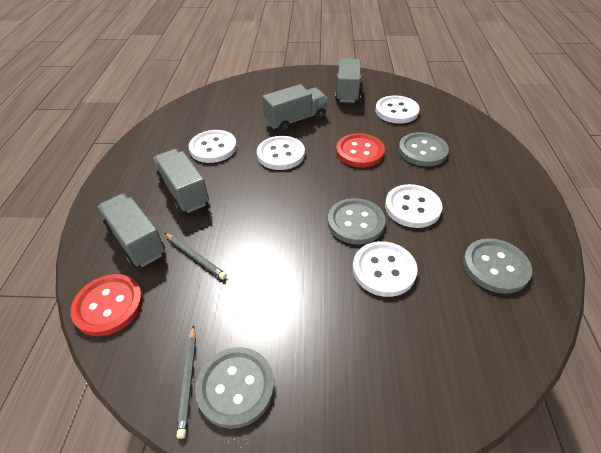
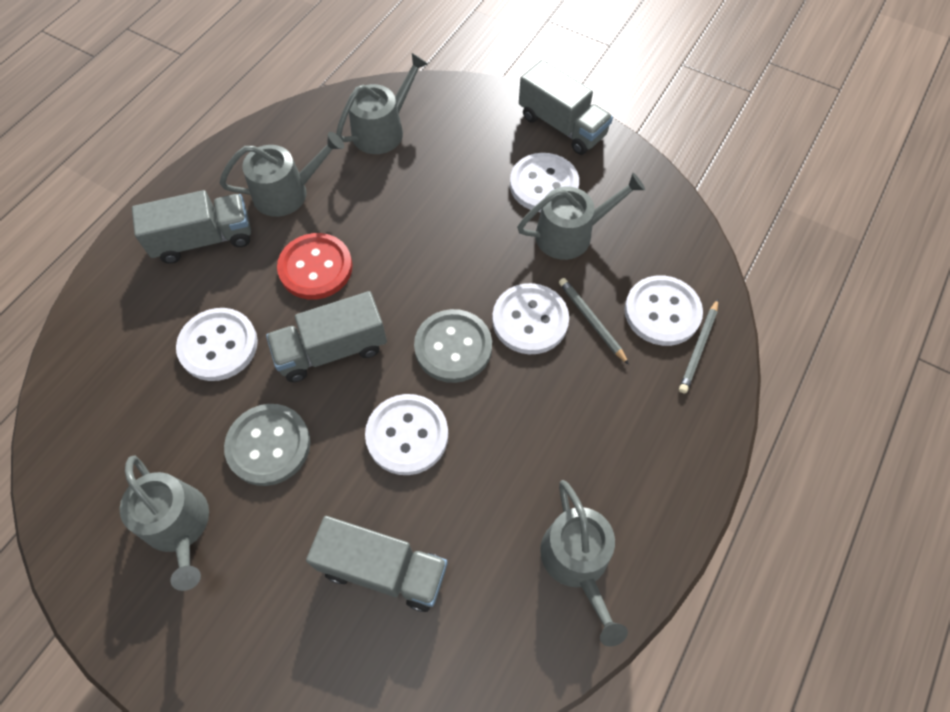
grey button: 4 -> 2
grey watering can: 0 -> 5
red button: 2 -> 1

